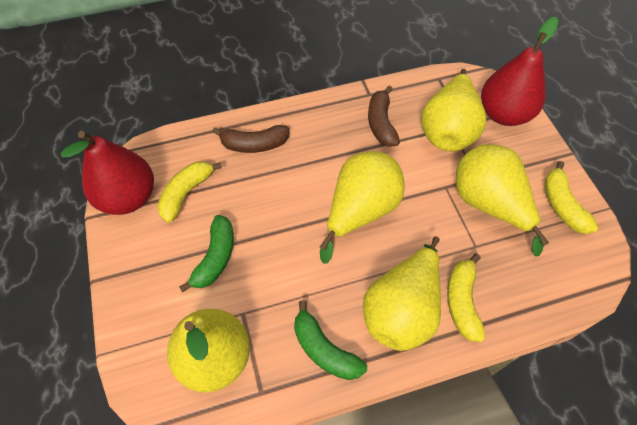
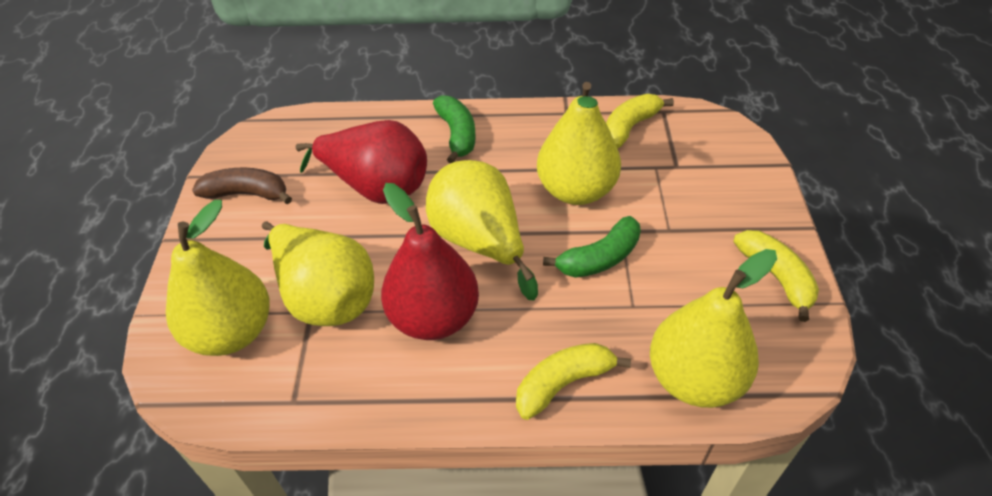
brown banana: 2 -> 1

